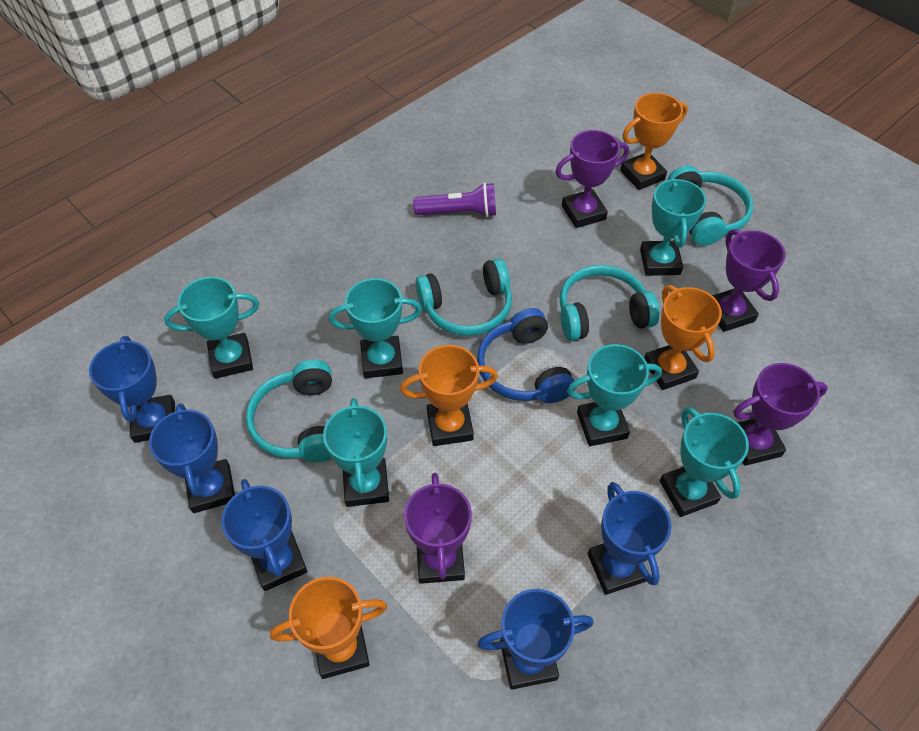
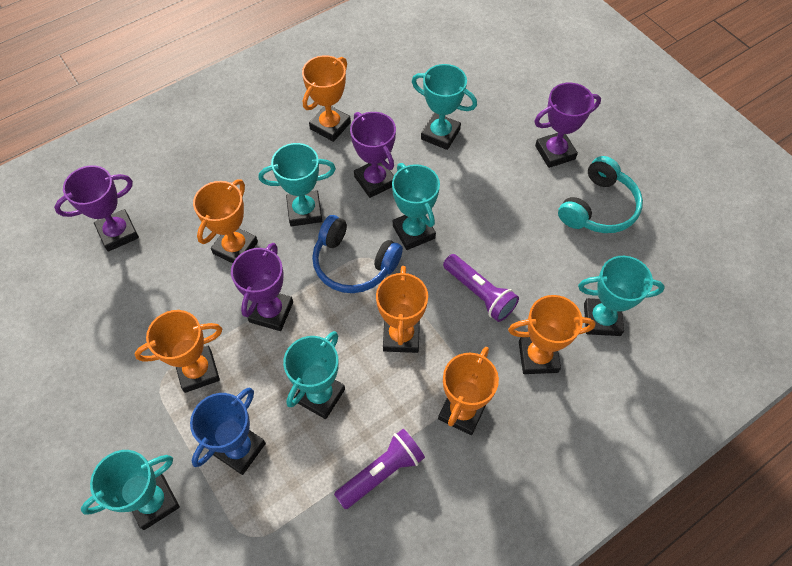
blue trophy: 5 -> 1
orange trophy: 4 -> 6
purple flashlight: 1 -> 2
turquoise headphones: 4 -> 1

